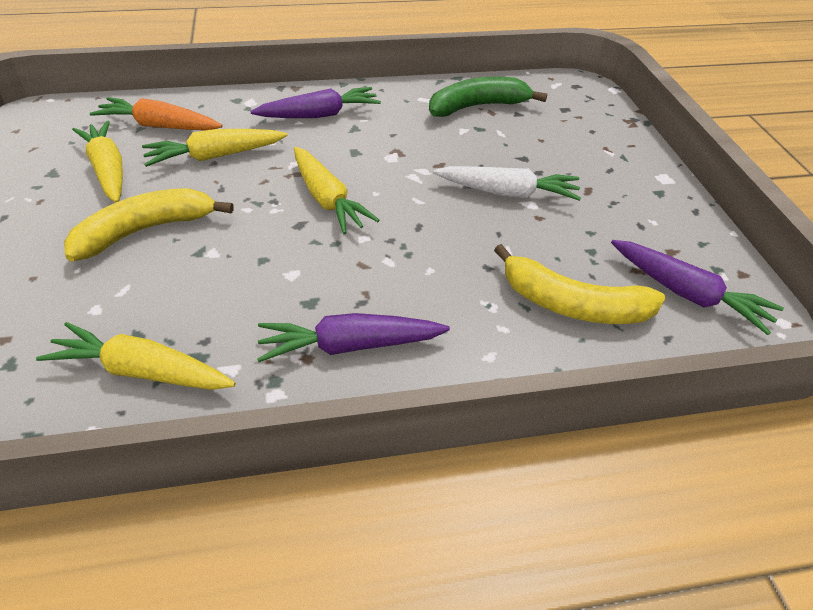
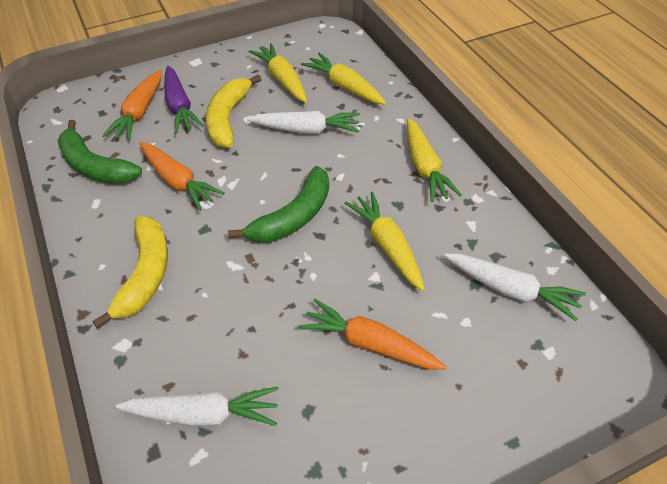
green banana: 1 -> 2
orange carrot: 1 -> 3
purple carrot: 3 -> 1
white carrot: 1 -> 3

